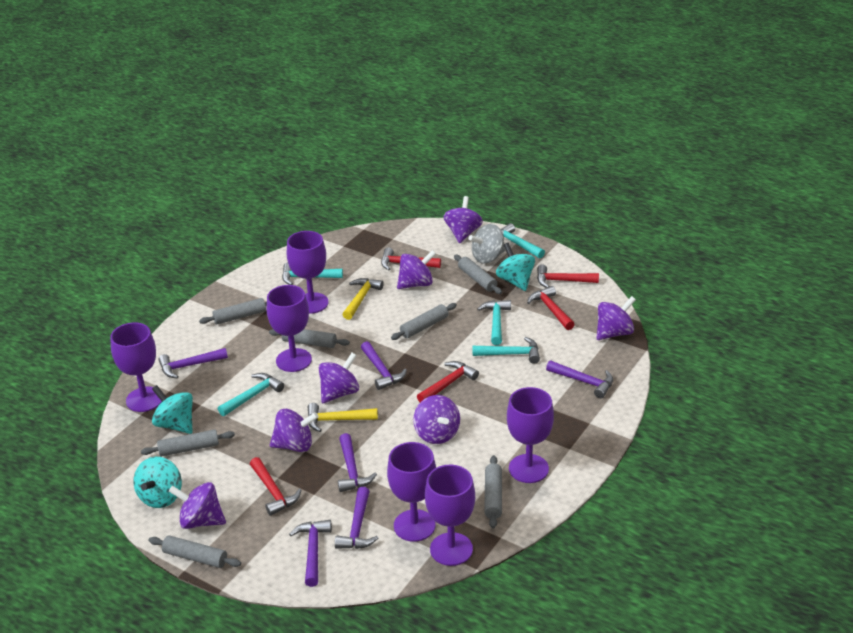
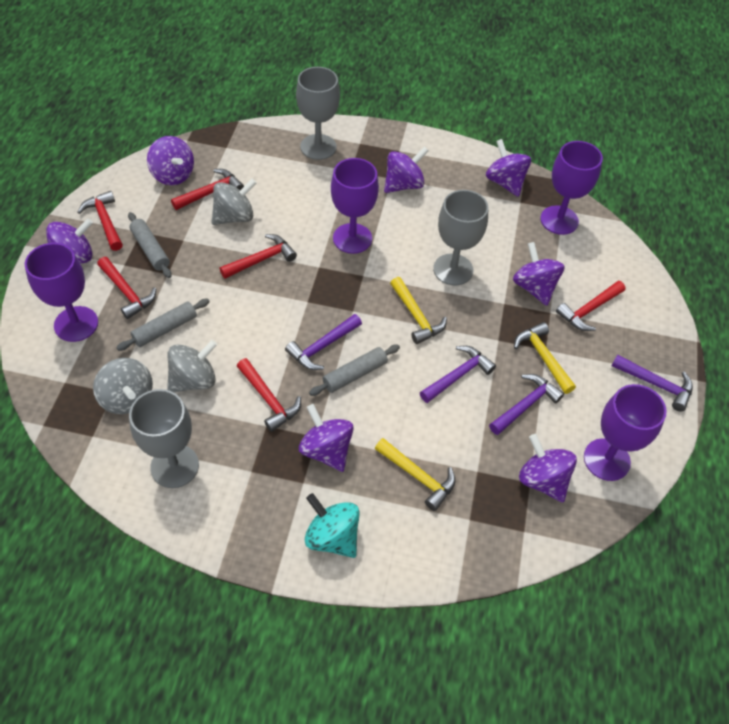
grey goblet: 0 -> 3
grey rolling pin: 7 -> 3
grey spinning top: 1 -> 3
purple goblet: 6 -> 4
purple hammer: 6 -> 4
red hammer: 5 -> 6
turquoise hammer: 5 -> 0
turquoise spinning top: 3 -> 1
yellow hammer: 2 -> 3

